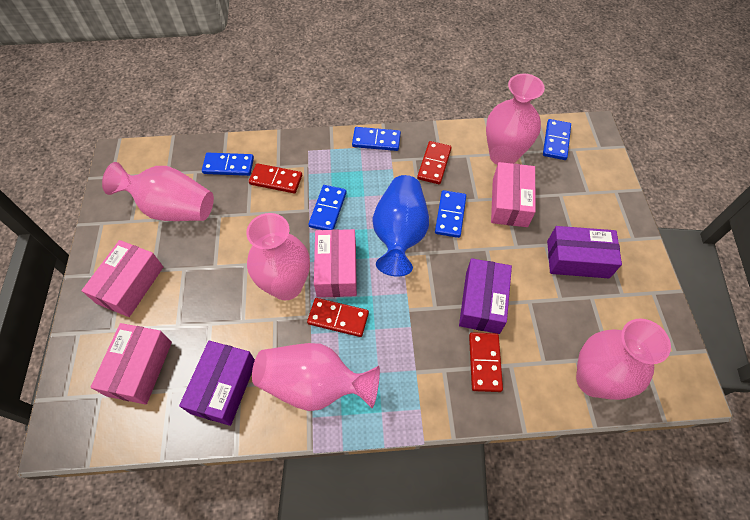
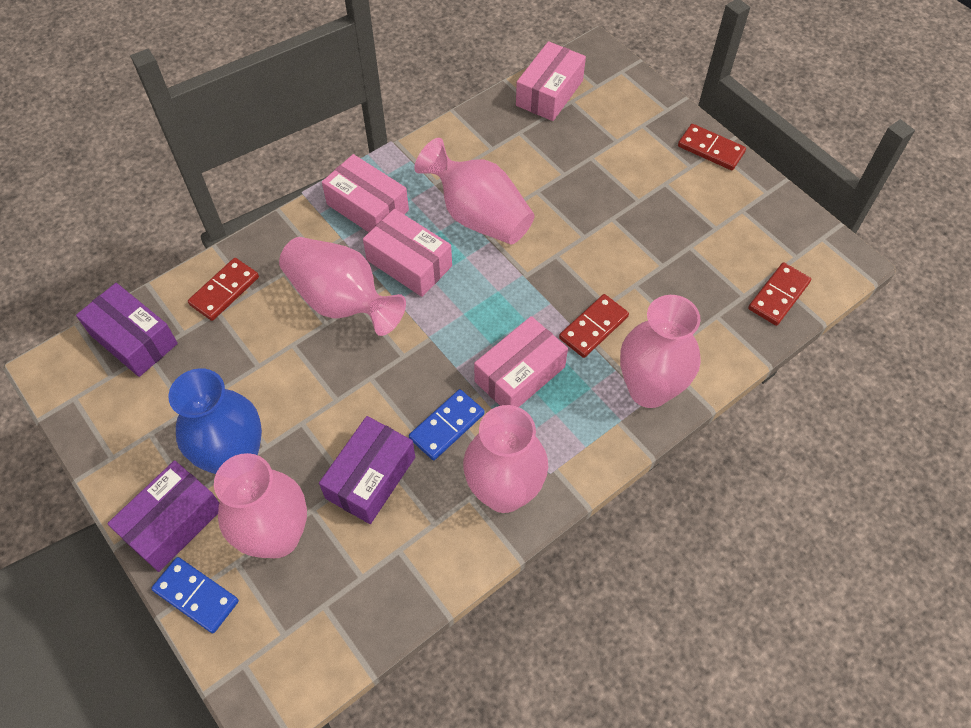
blue domino: 5 -> 2

